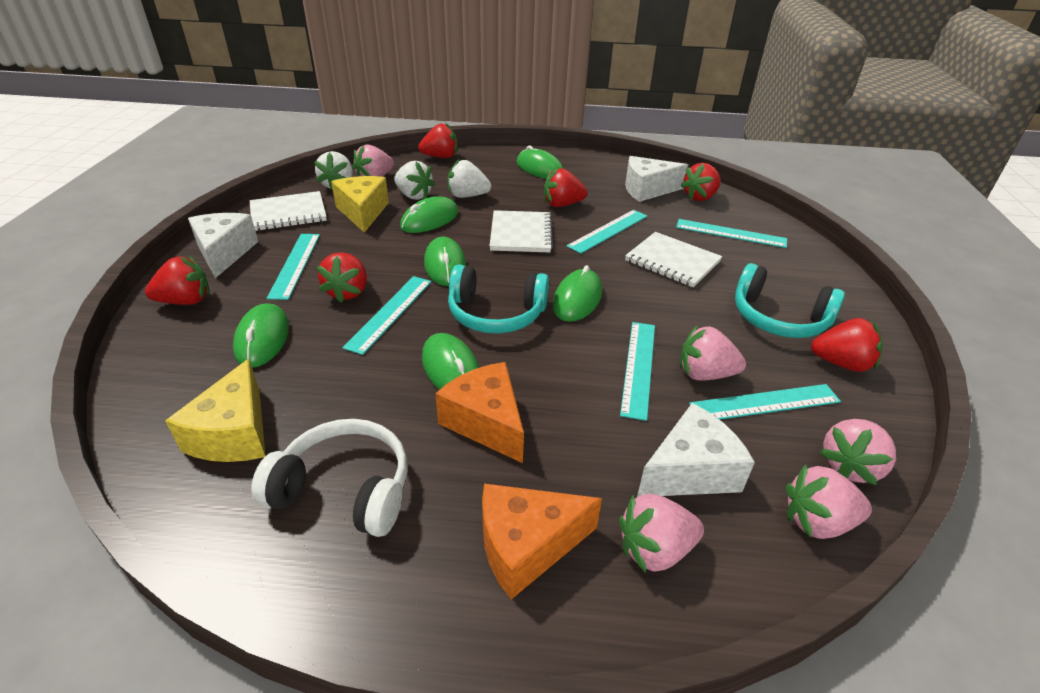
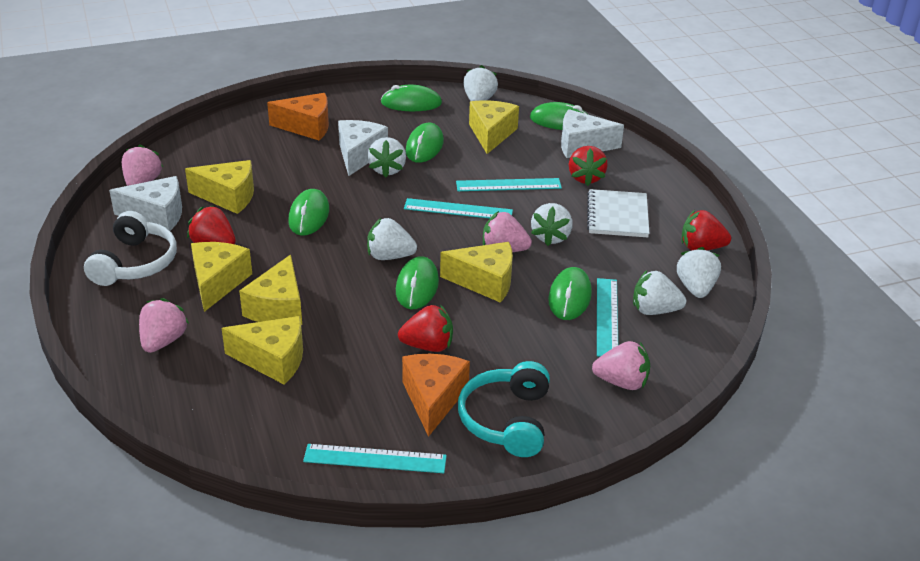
pink strawberry: 5 -> 4
red strawberry: 6 -> 4
turquoise headphones: 2 -> 1
turquoise ruler: 6 -> 4
white notebook: 3 -> 1
white strawberry: 3 -> 6
yellow cheese: 2 -> 6

